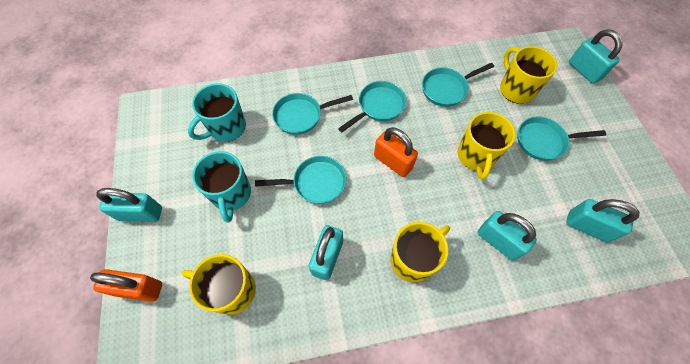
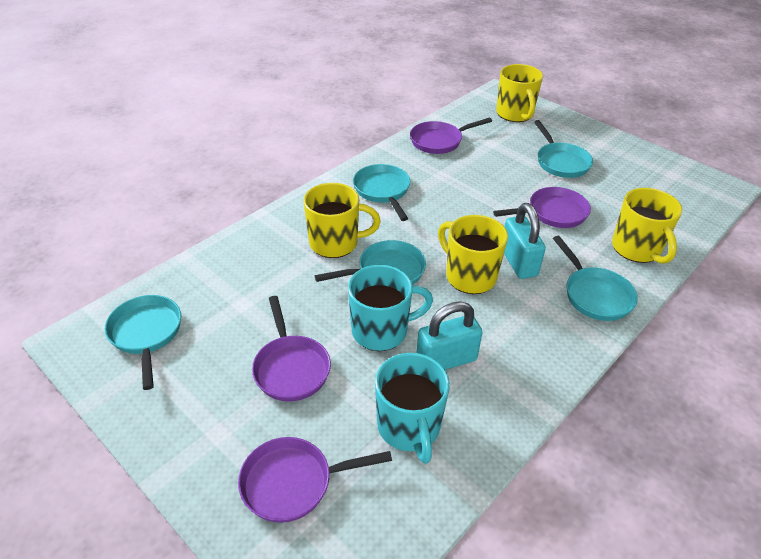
orange padlock: 2 -> 0
purple pan: 0 -> 4
turquoise padlock: 5 -> 2

